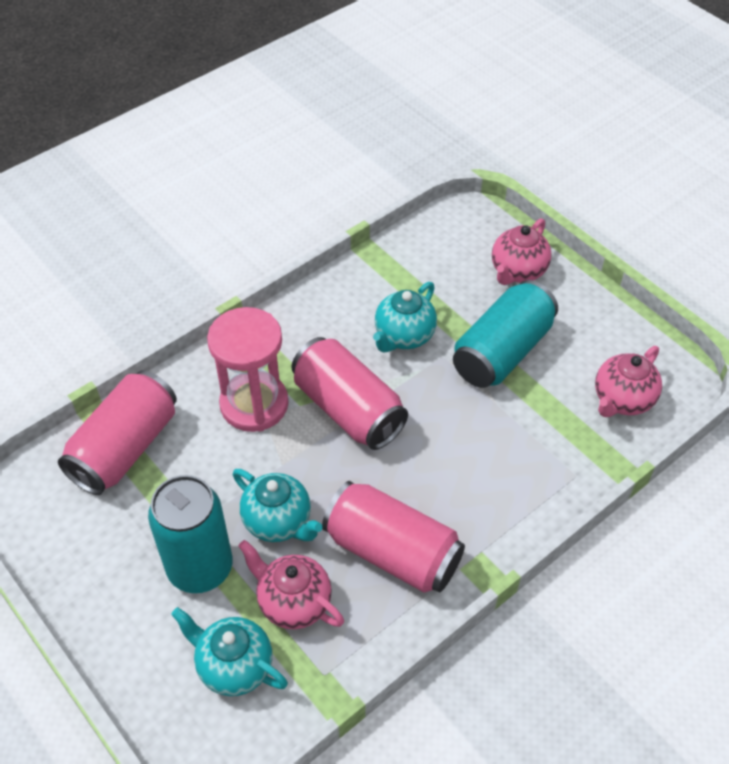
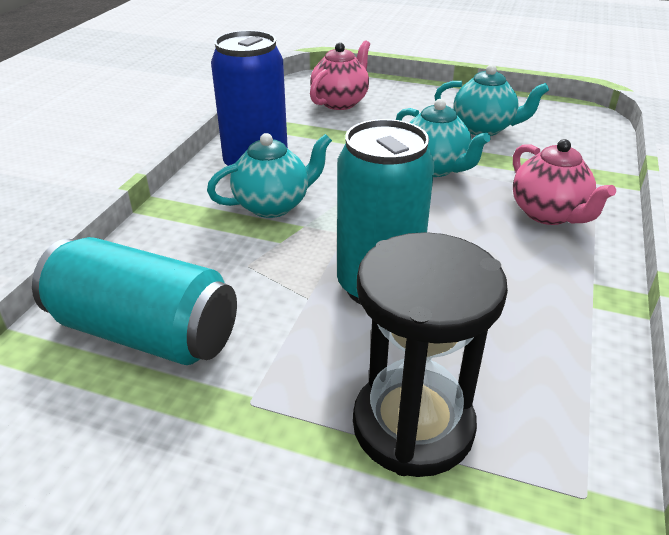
black hourglass: 0 -> 1
blue can: 0 -> 1
pink can: 3 -> 0
pink hourglass: 1 -> 0
pink teapot: 3 -> 2

